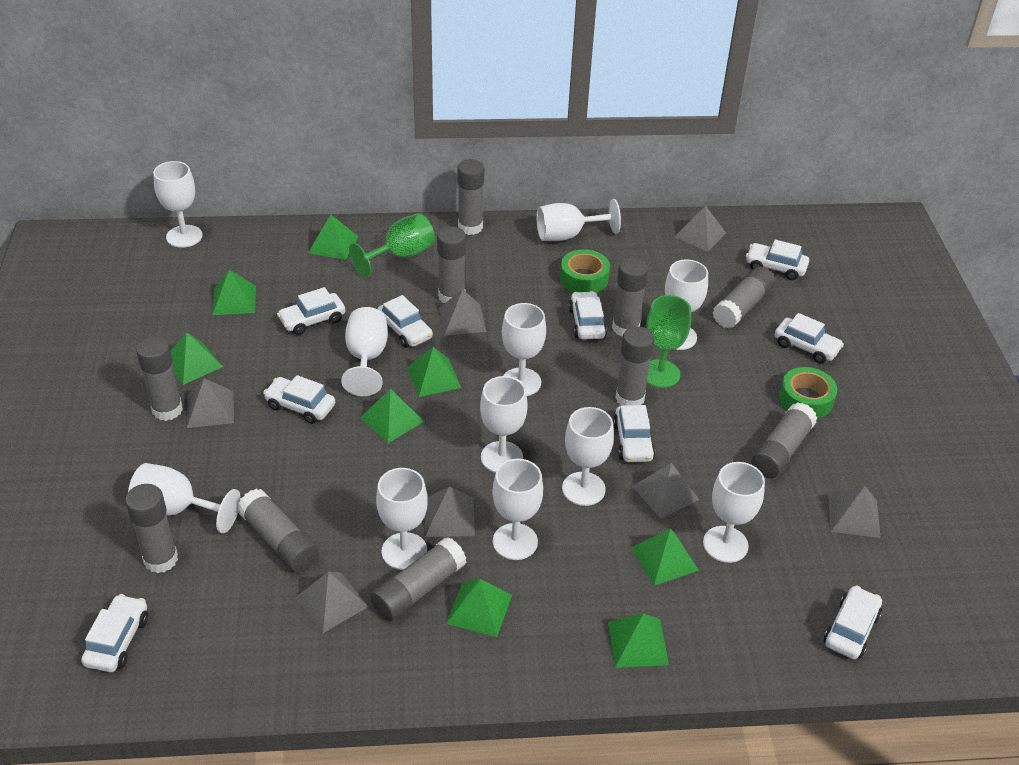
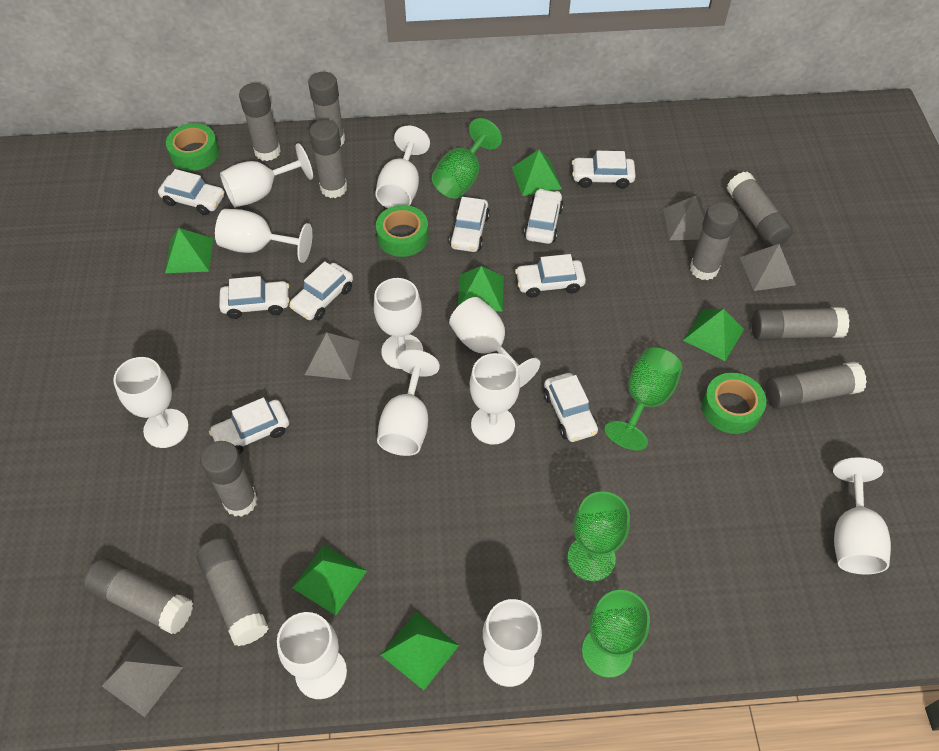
green goblet: 2 -> 4
green pyramid: 8 -> 6
green tape: 2 -> 3
grey pyramid: 7 -> 4

